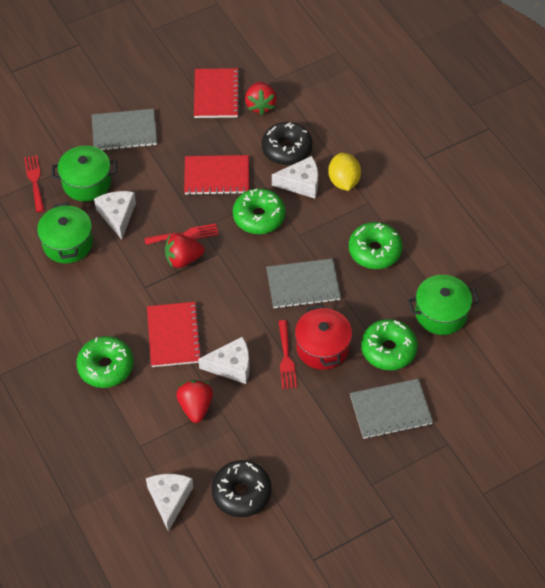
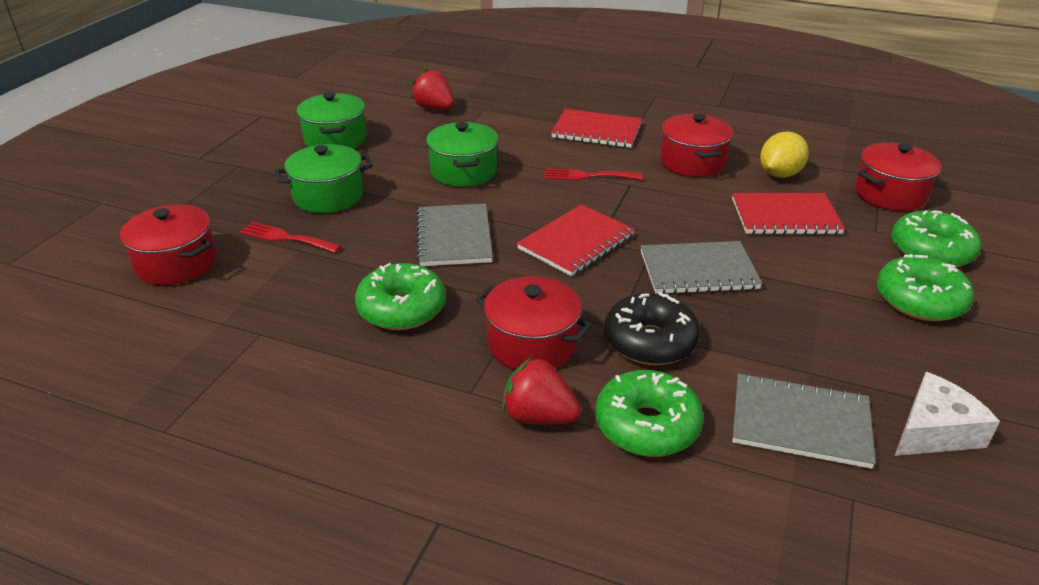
black donut: 2 -> 1
red fork: 3 -> 2
red pot: 1 -> 4
red strawberry: 3 -> 2
white cheese: 4 -> 1

